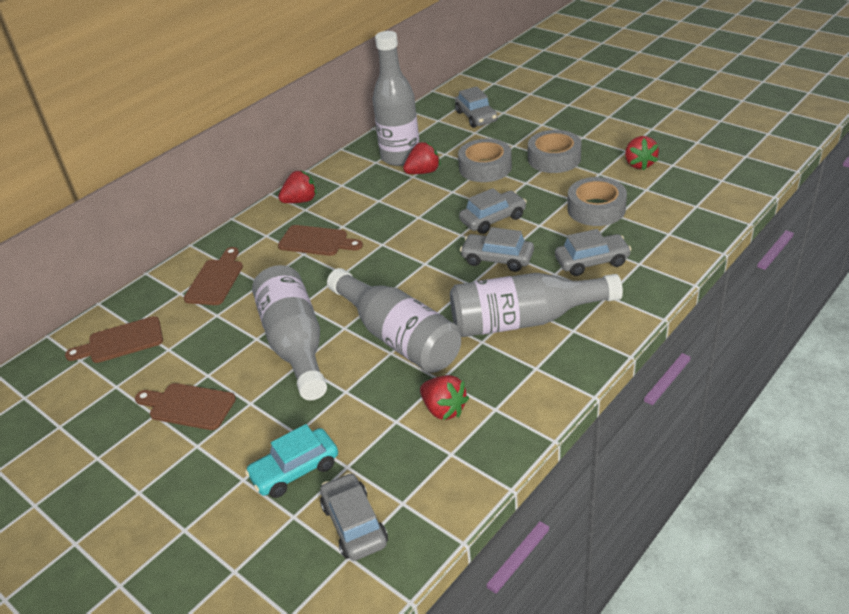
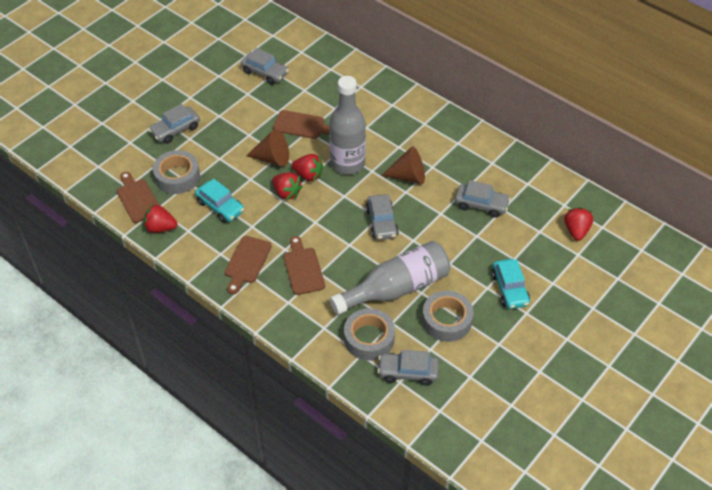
brown cone: 0 -> 2
grey bottle: 4 -> 2
turquoise car: 1 -> 2

